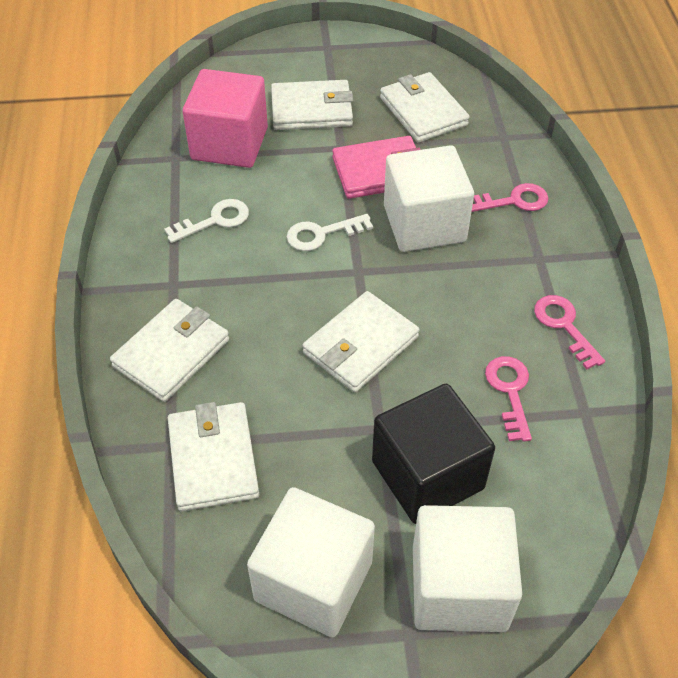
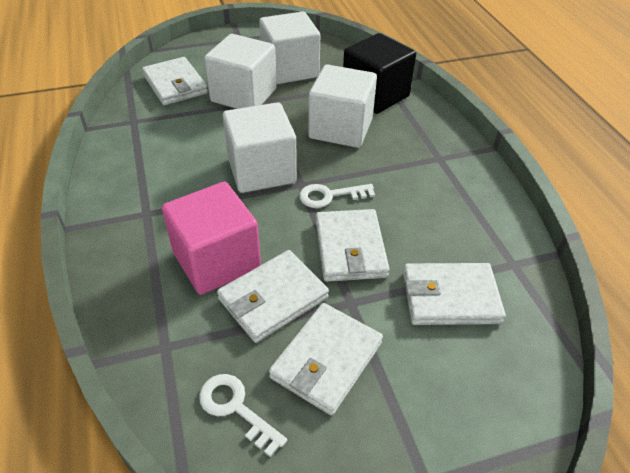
pink key: 3 -> 0
pink wallet: 1 -> 0
white cube: 3 -> 4

